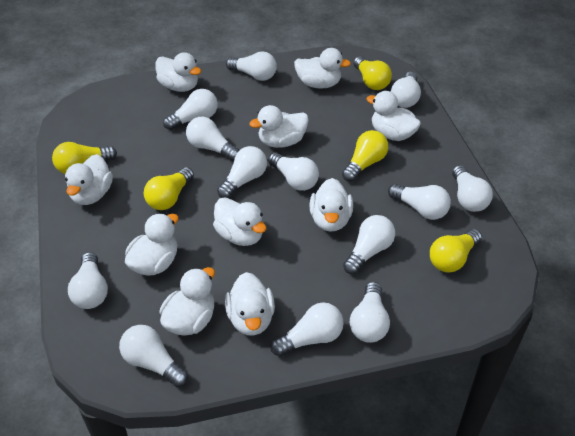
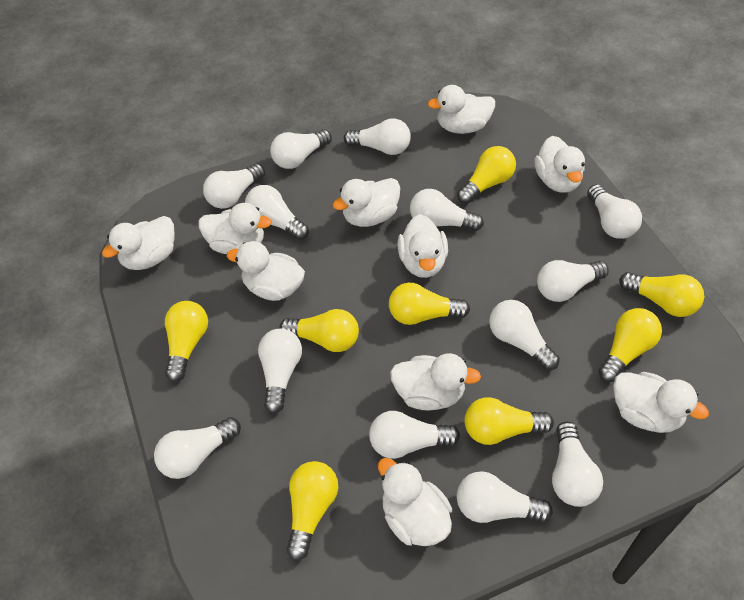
yellow light bulb: 5 -> 8

